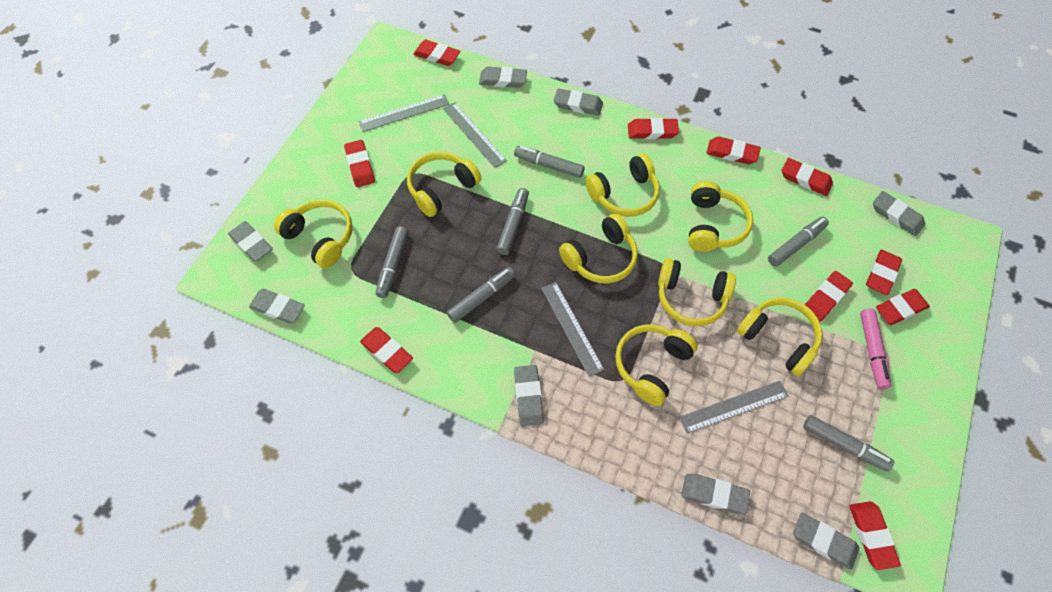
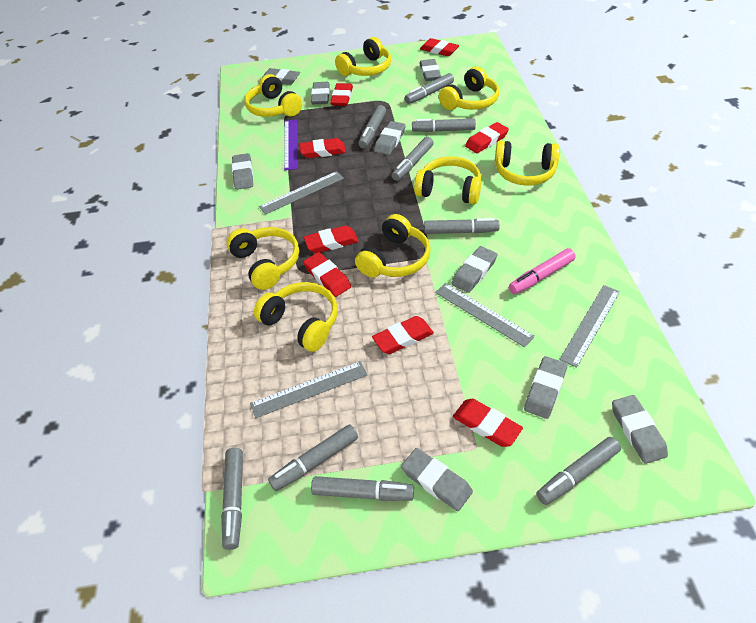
grey eraser: 8 -> 9
grey marker: 6 -> 9
purple ruler: 0 -> 1
red eraser: 10 -> 8

